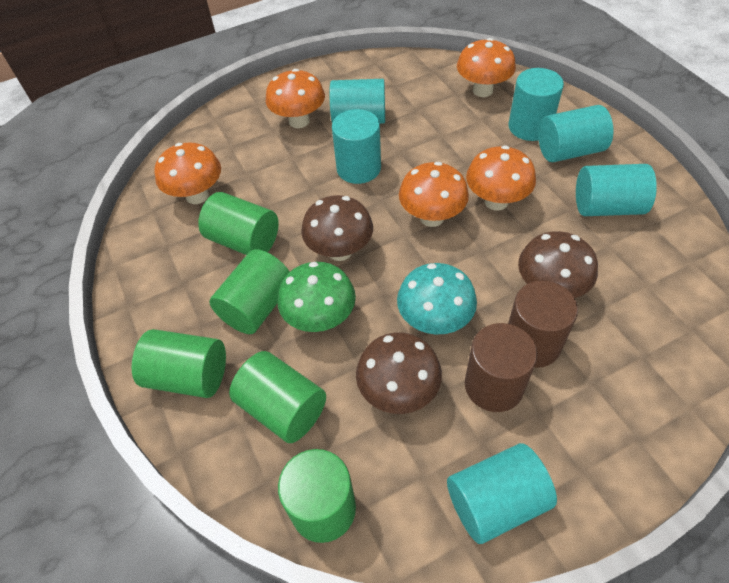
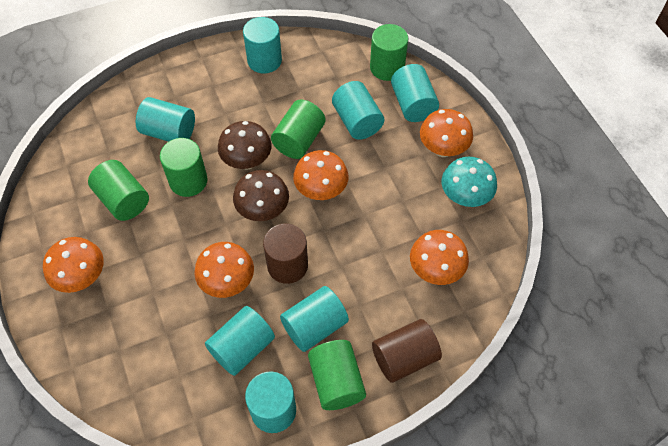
brown mushroom: 3 -> 2
green mushroom: 1 -> 0
turquoise cylinder: 6 -> 7

